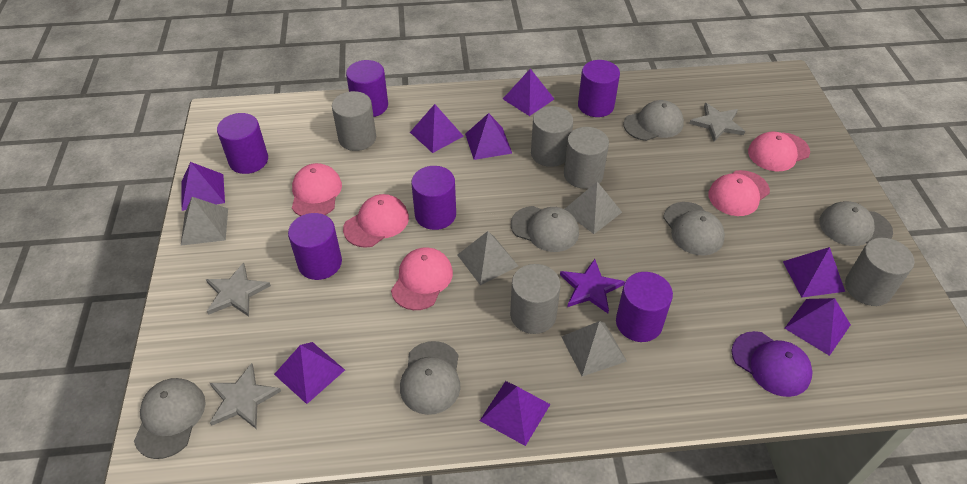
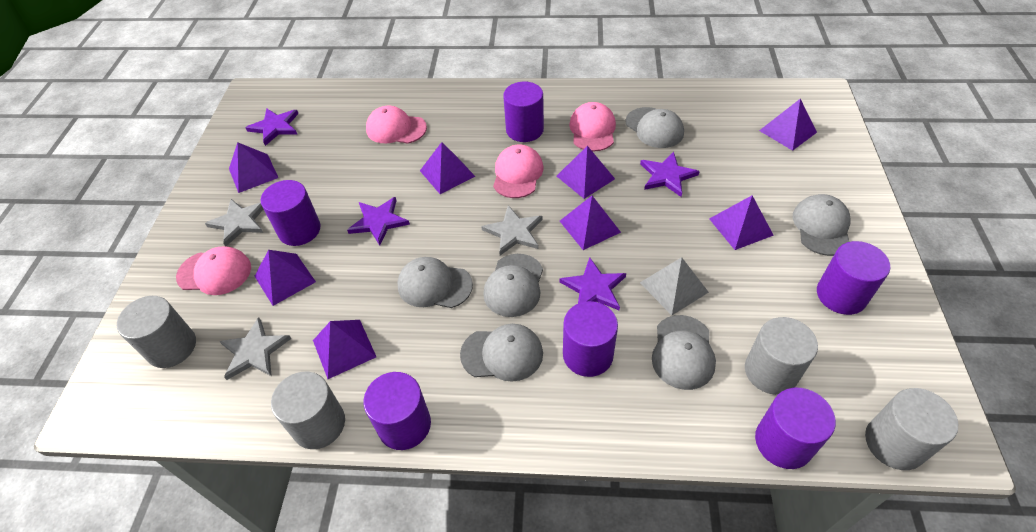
grey cylinder: 5 -> 4
grey pyramid: 4 -> 1
pink cap: 5 -> 4
purple cap: 1 -> 0
purple star: 1 -> 4

